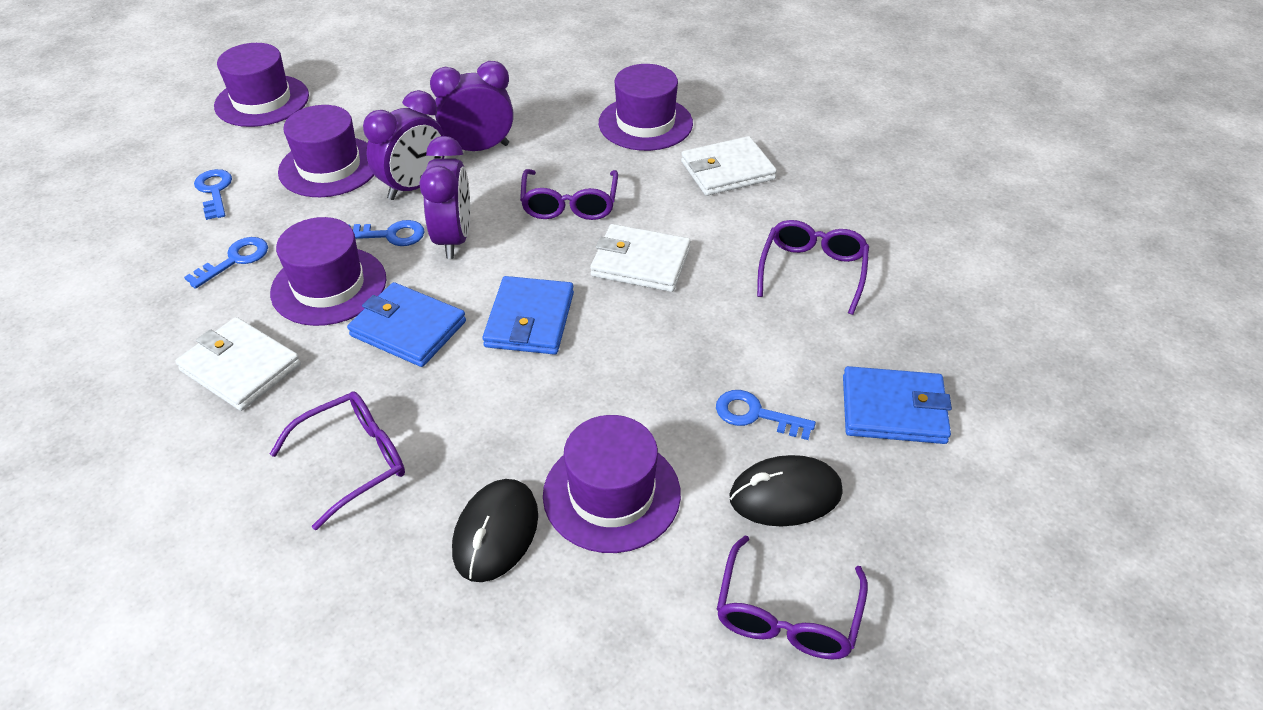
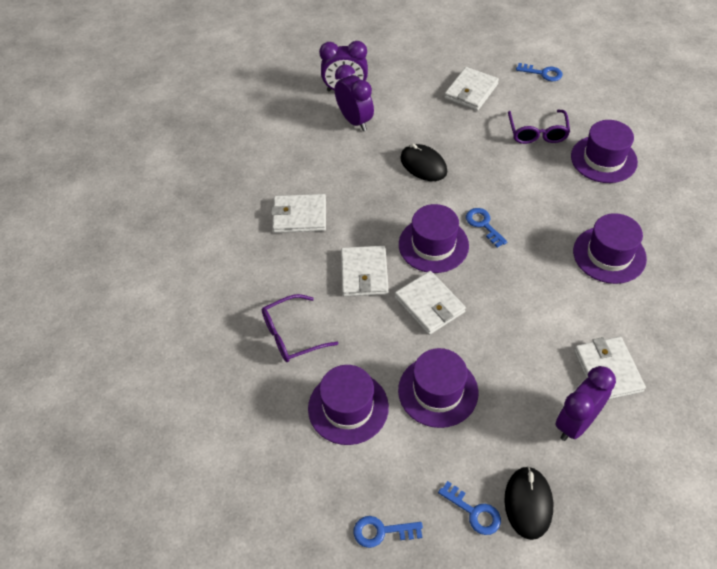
blue wallet: 3 -> 0
purple glasses: 4 -> 2
white wallet: 3 -> 5

